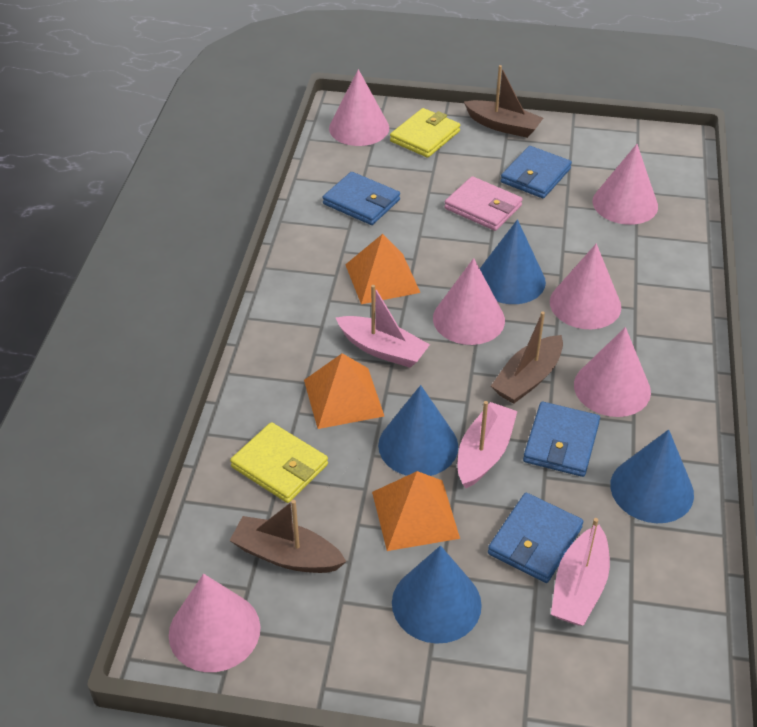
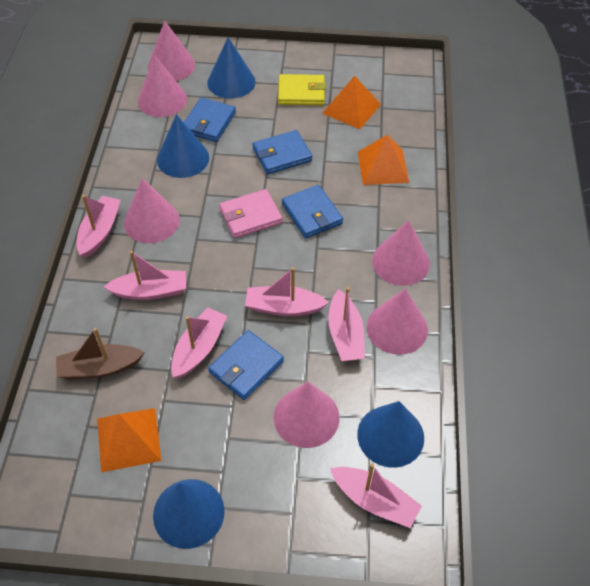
brown boat: 3 -> 1
pink boat: 3 -> 6
yellow wallet: 2 -> 1

